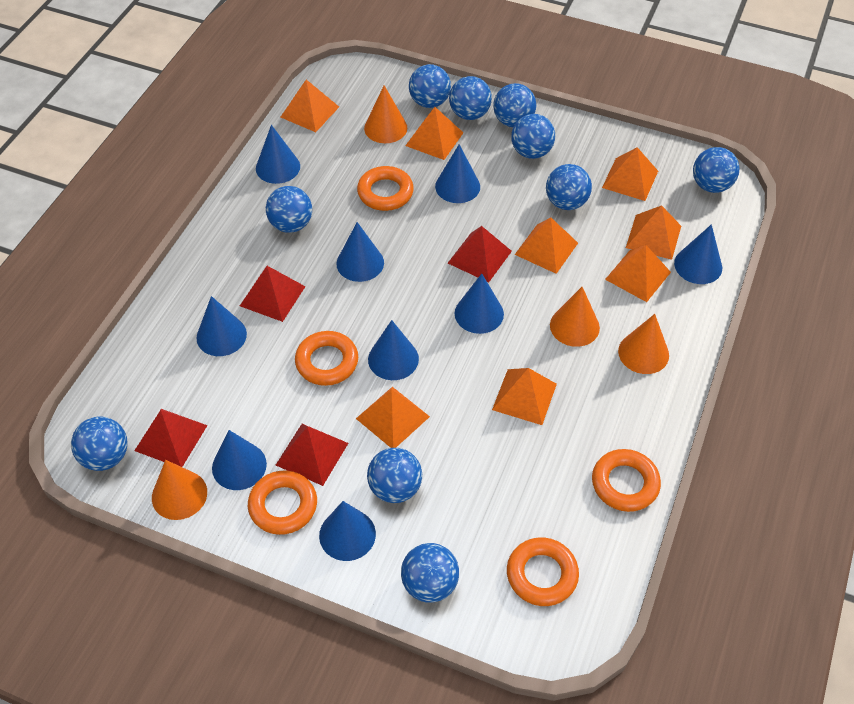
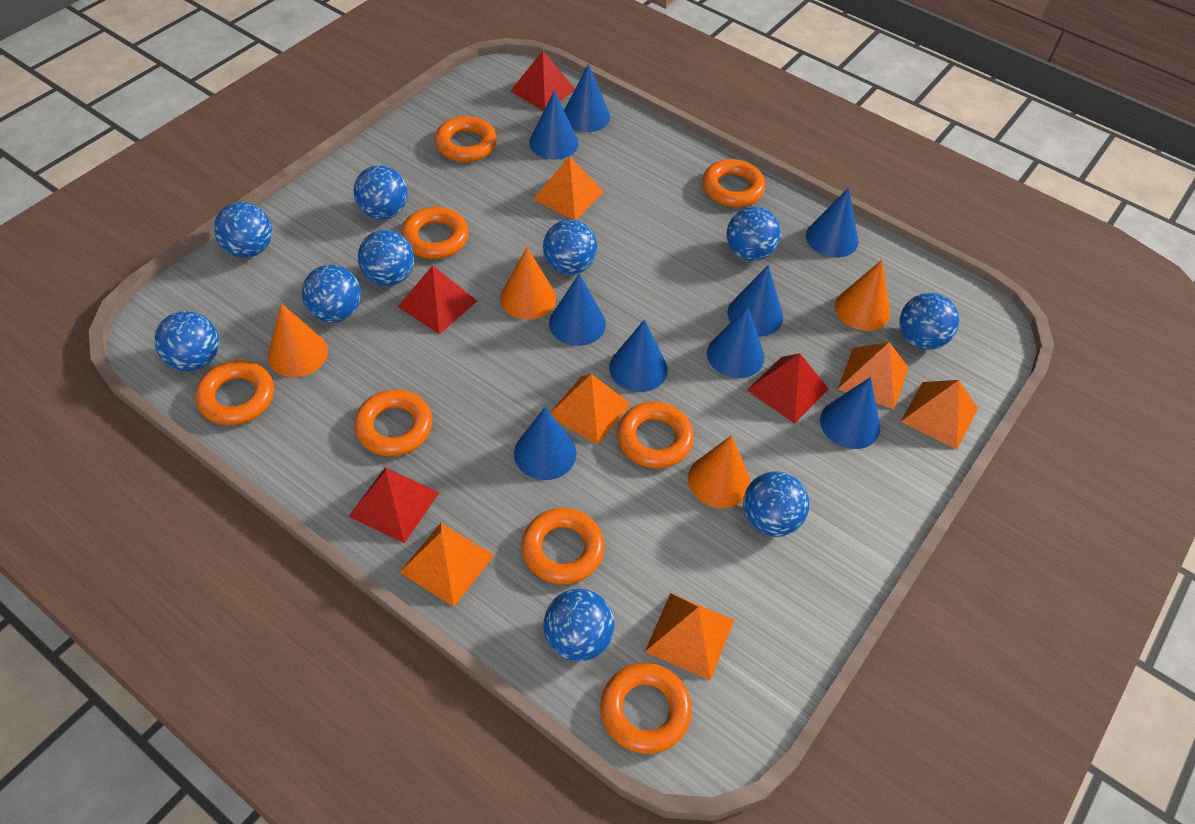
orange pyramid: 8 -> 6
orange ring: 5 -> 8

